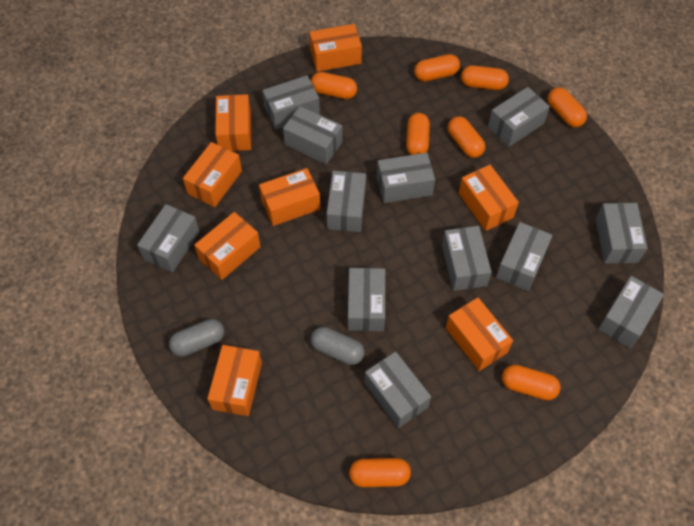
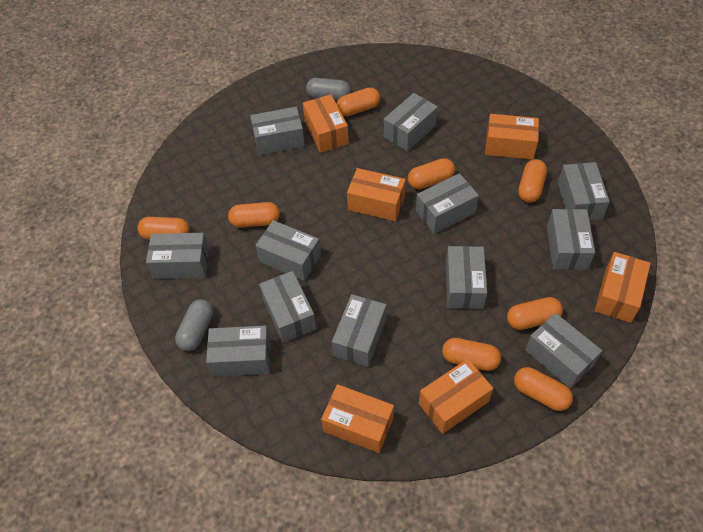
orange box: 8 -> 6

